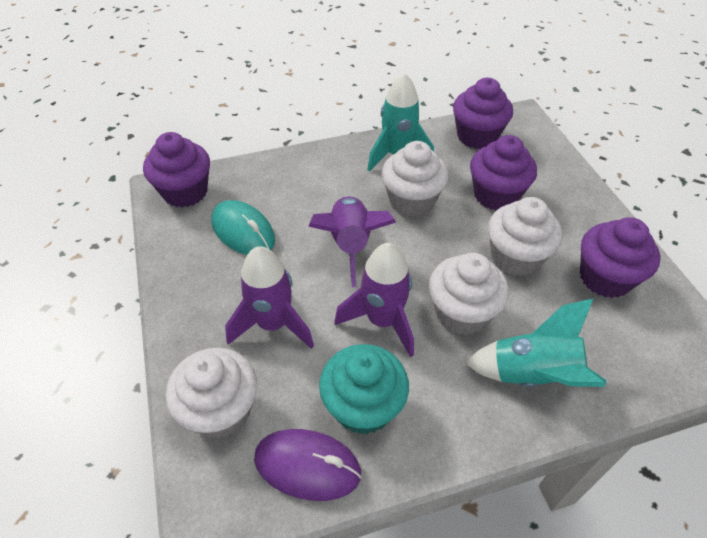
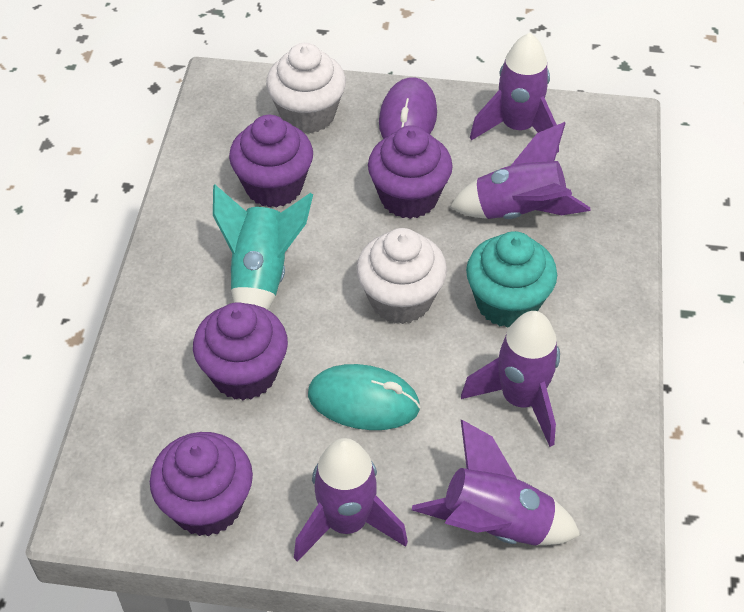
purple rocket: 3 -> 5
turquoise rocket: 2 -> 1
white cupcake: 4 -> 2

